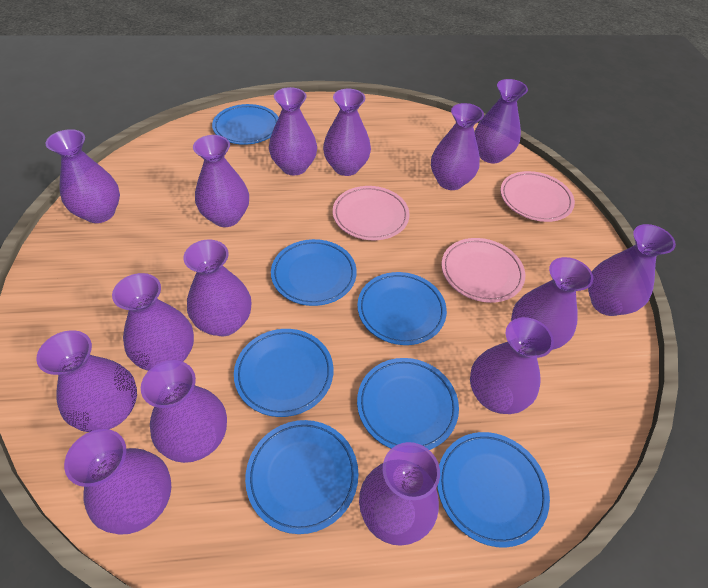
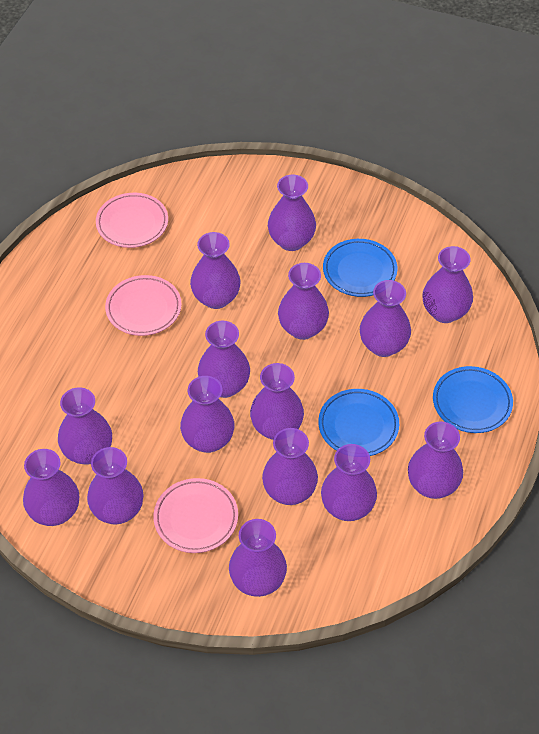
blue plate: 7 -> 3

